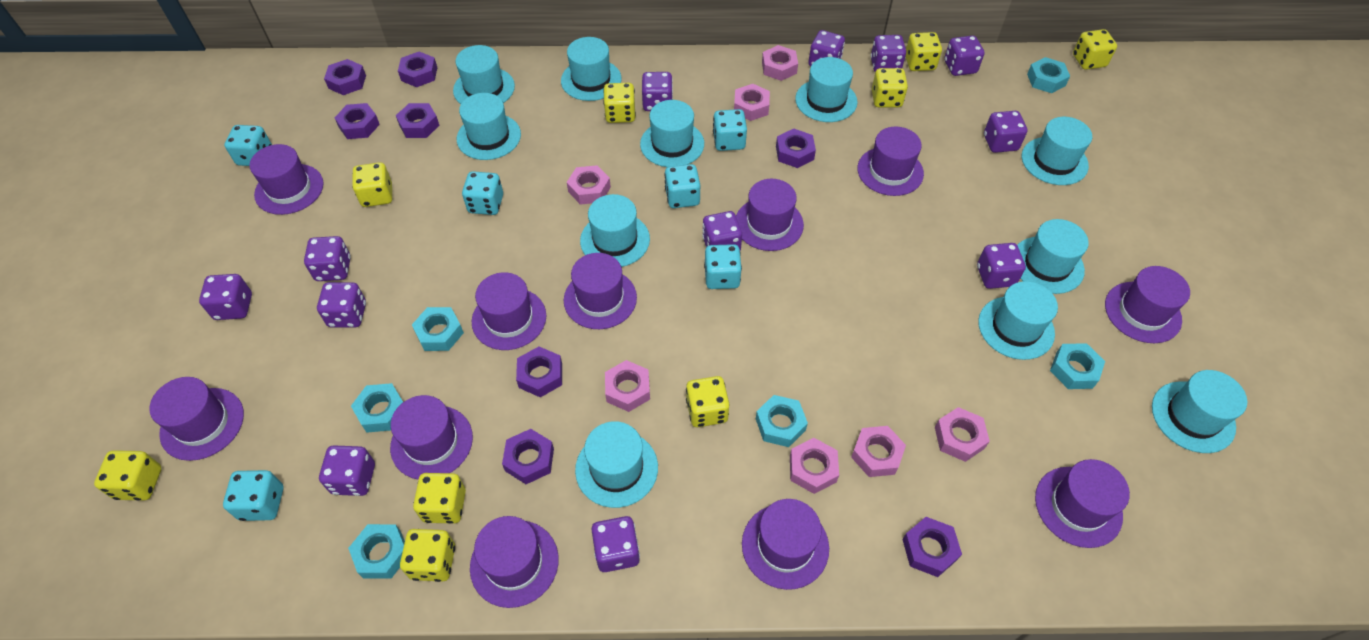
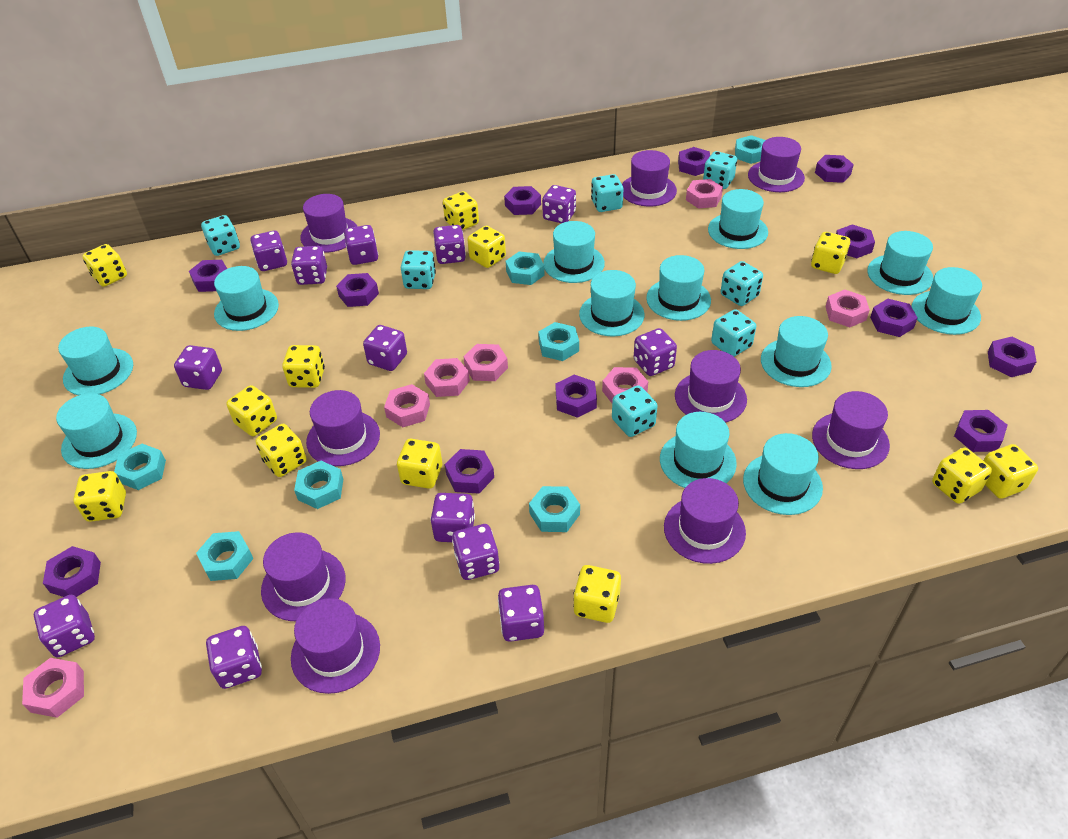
purple dice: 12 -> 13
purple hat: 11 -> 9
purple nut: 8 -> 12
turquoise dice: 6 -> 7
turquoise hat: 11 -> 12
turquoise nut: 6 -> 7
yellow dice: 9 -> 12

